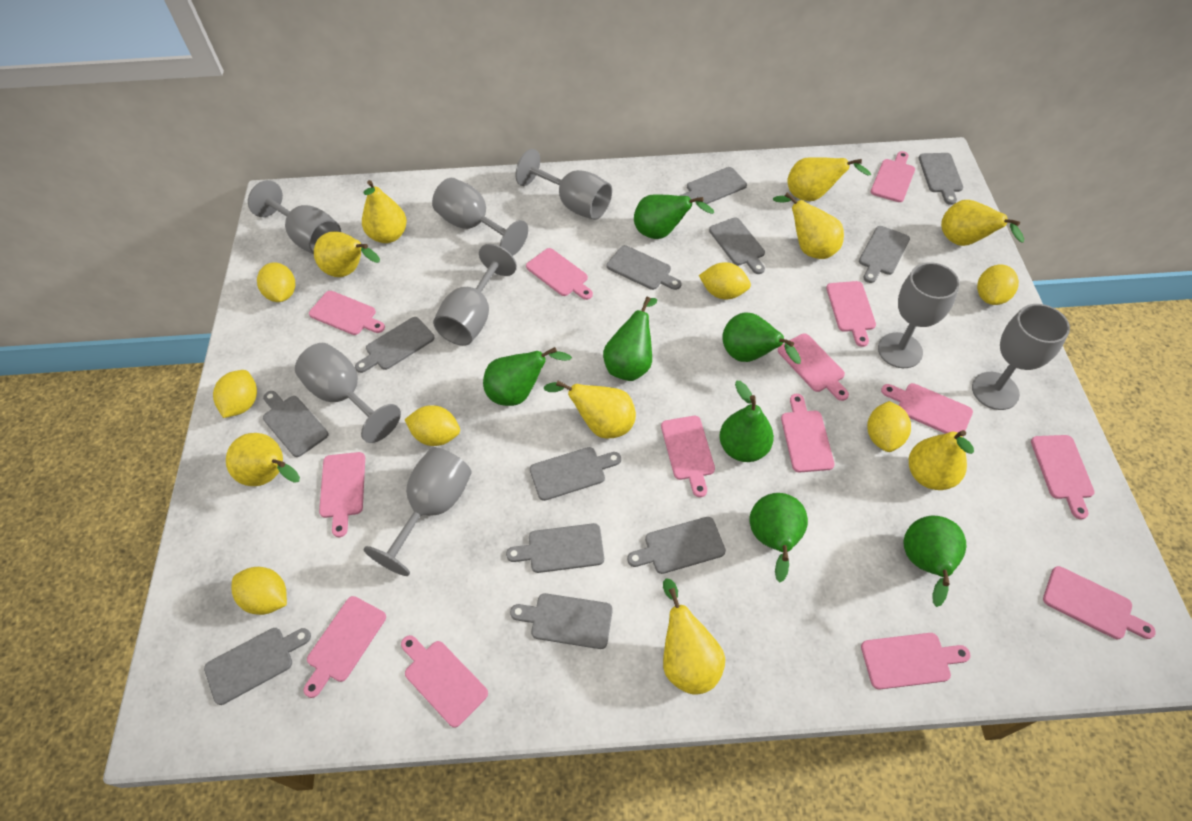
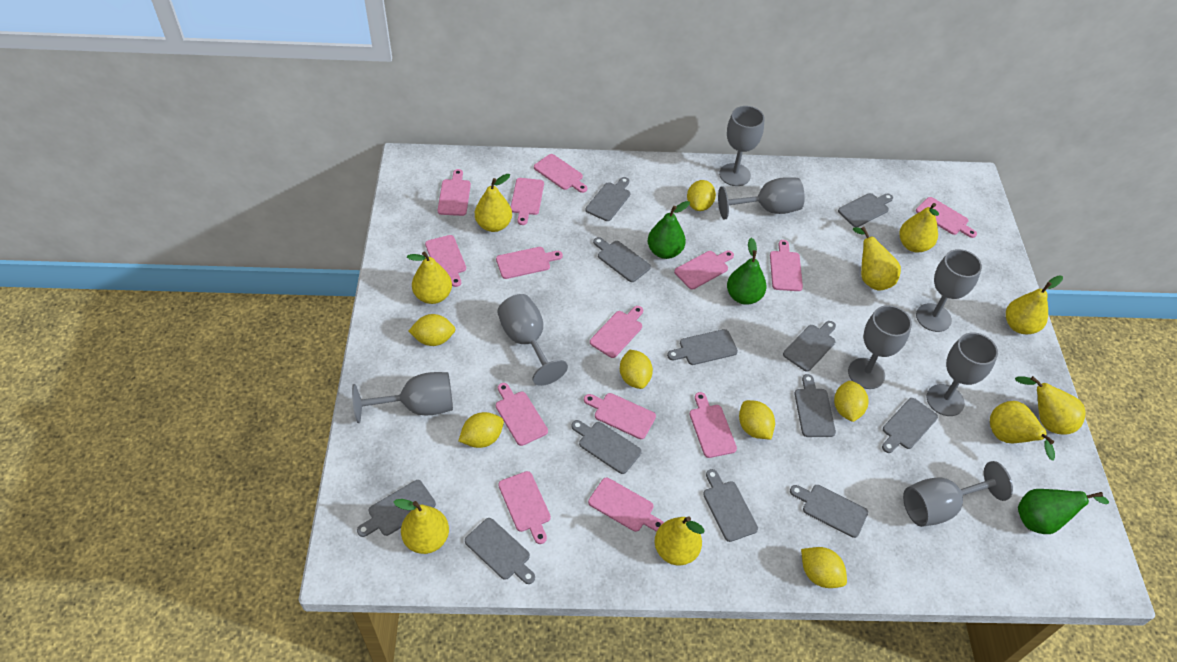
green pear: 7 -> 3

